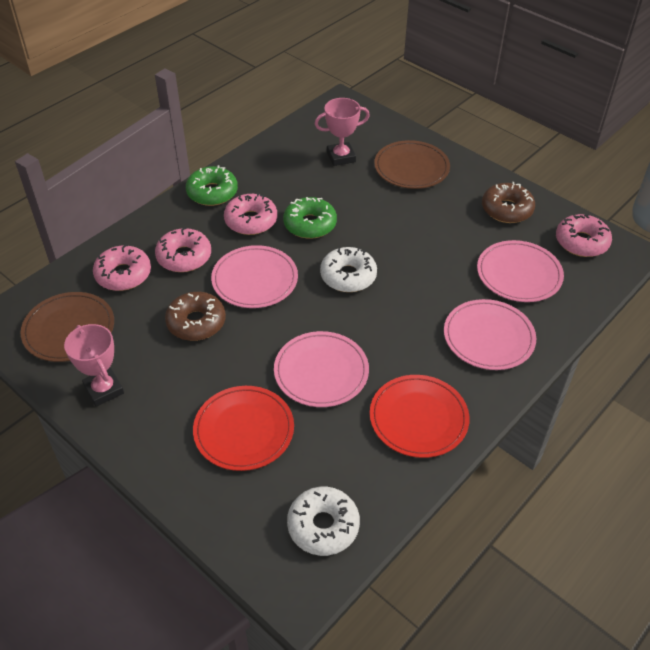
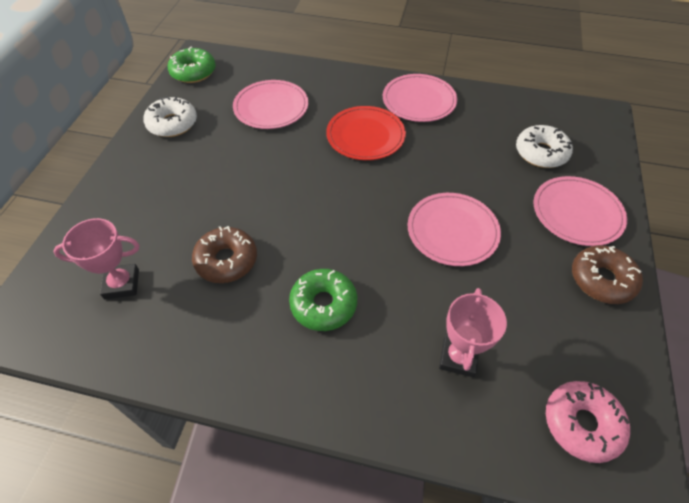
brown plate: 2 -> 0
pink donut: 4 -> 1
red plate: 2 -> 1

